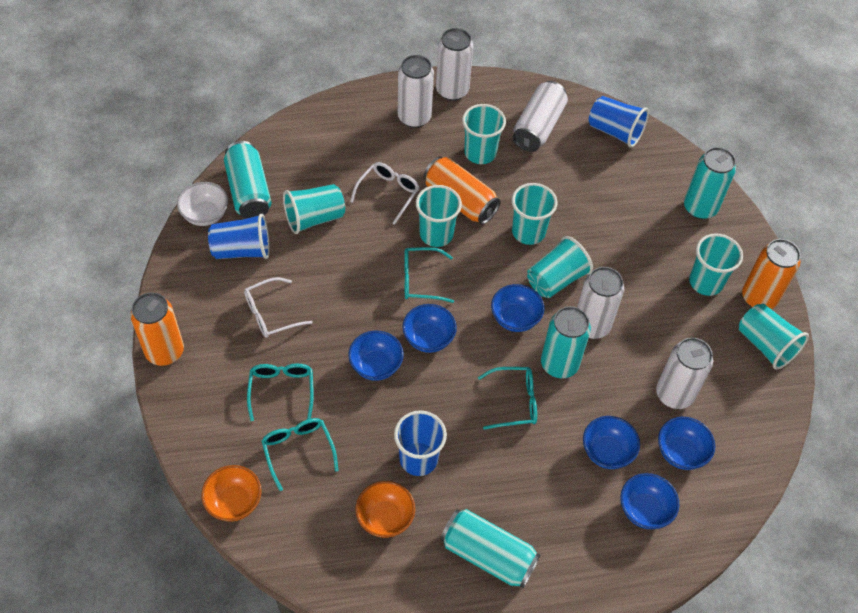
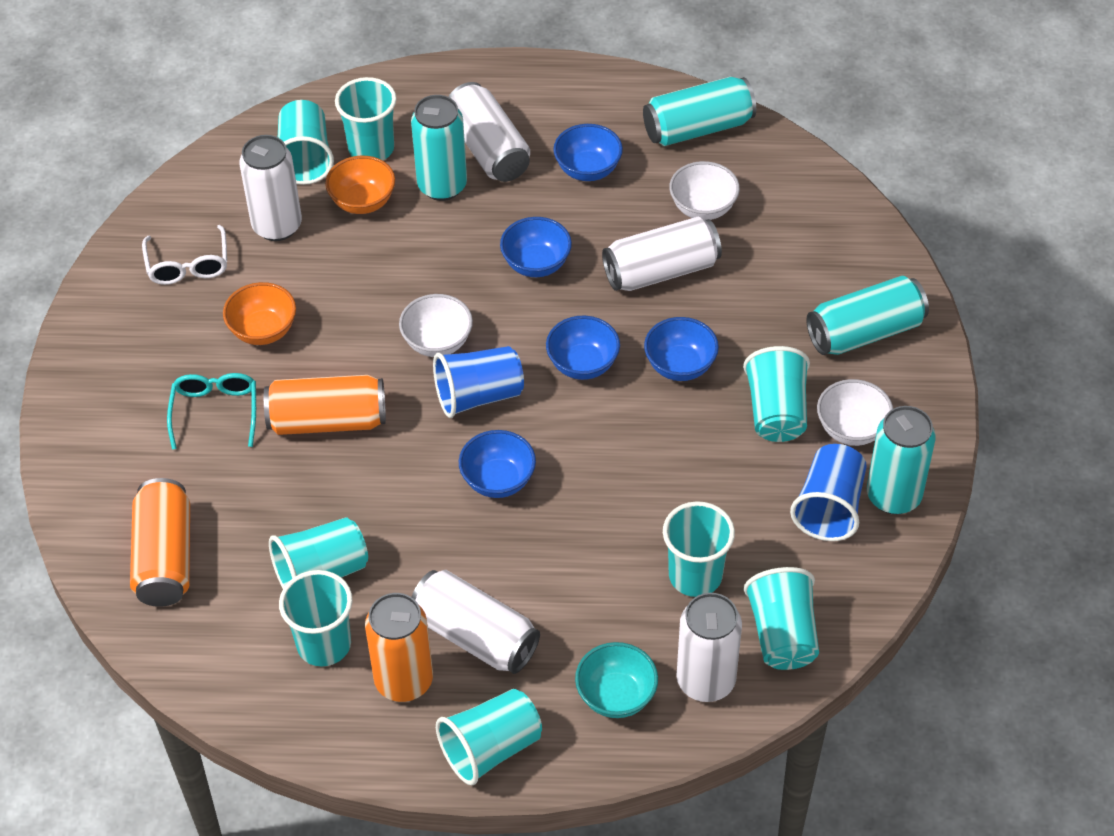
blue bowl: 6 -> 5
blue cup: 3 -> 2
turquoise bowl: 0 -> 1
turquoise cup: 7 -> 8
turquoise glasses: 4 -> 1
white bowl: 1 -> 3
white glasses: 2 -> 1

